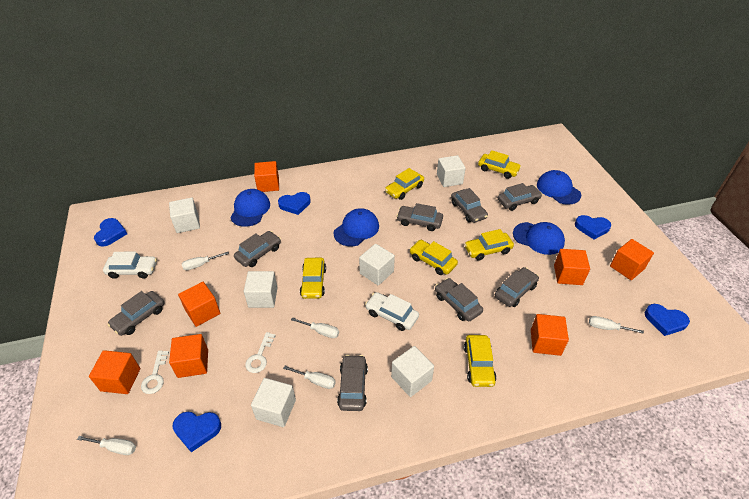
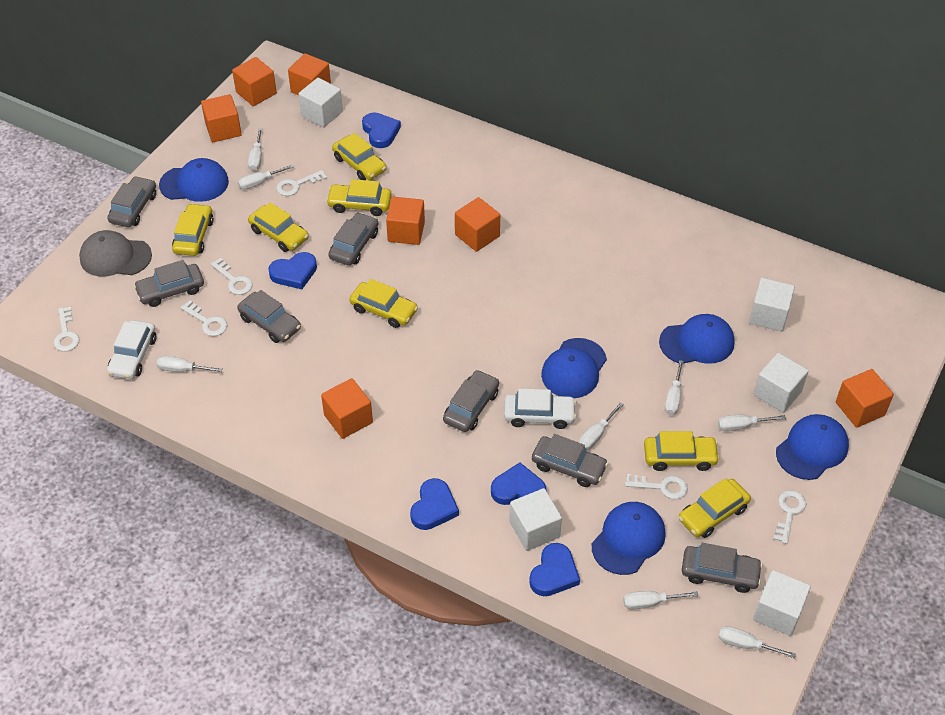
blue cap: 4 -> 5
grey cap: 0 -> 1
grey car: 8 -> 7
white cube: 6 -> 5
white key: 2 -> 6
white screwdriver: 5 -> 8
yellow car: 6 -> 7

